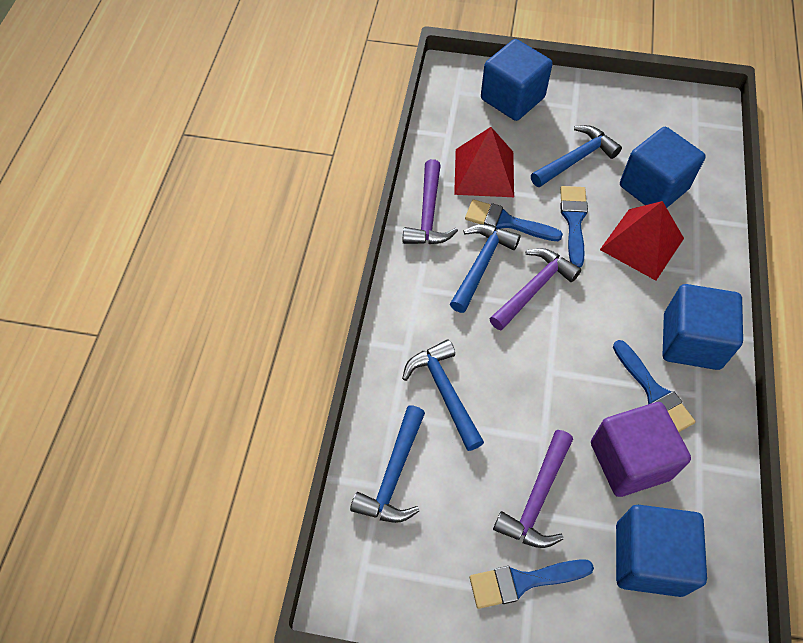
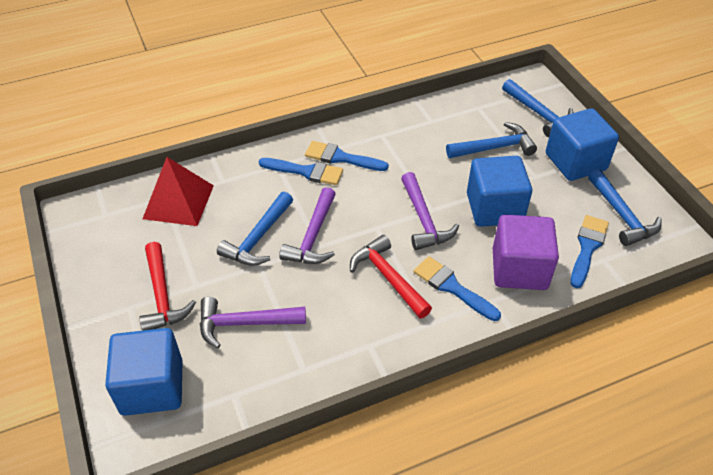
blue cube: 4 -> 3
red hammer: 0 -> 2
red pyramid: 2 -> 1

